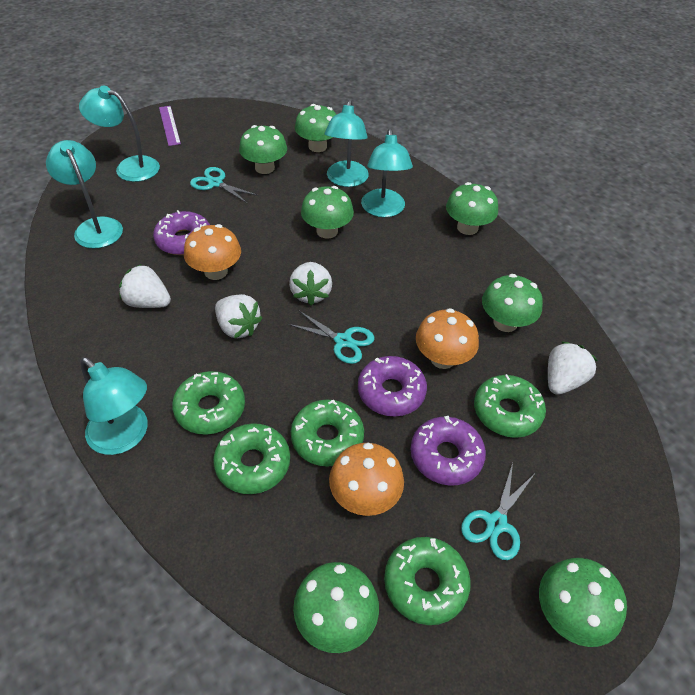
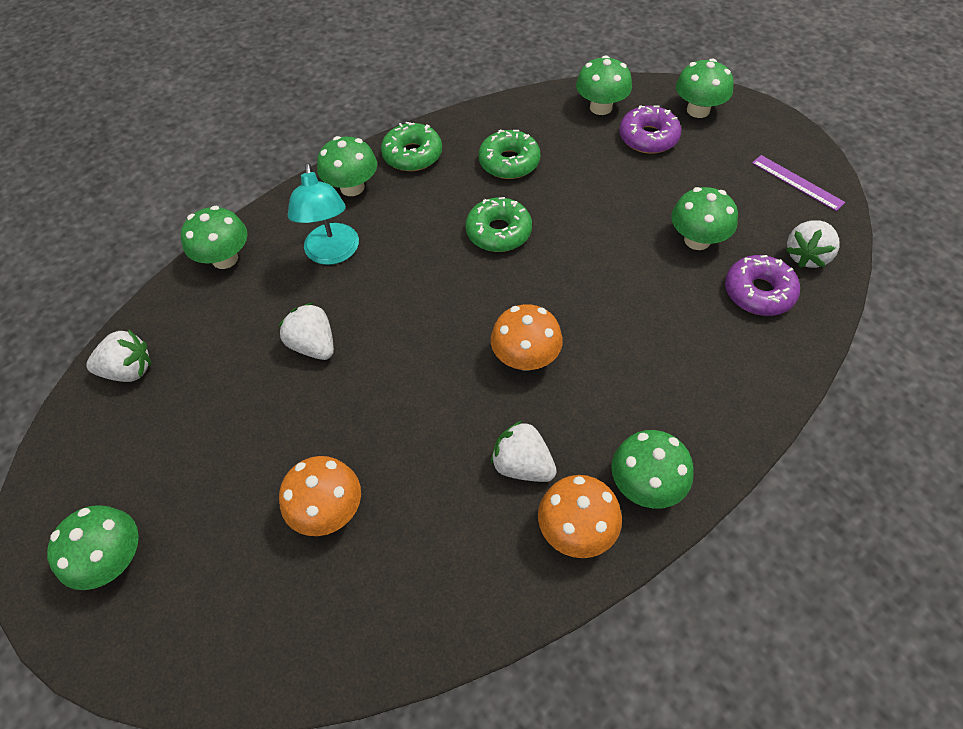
green donut: 5 -> 3
purple donut: 3 -> 2
turquoise lamp: 5 -> 1
turquoise scissors: 3 -> 0

